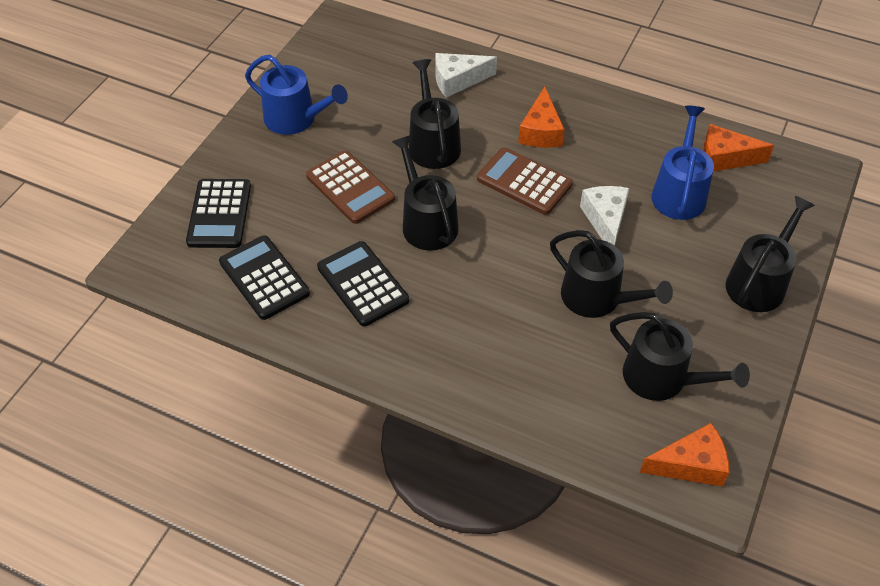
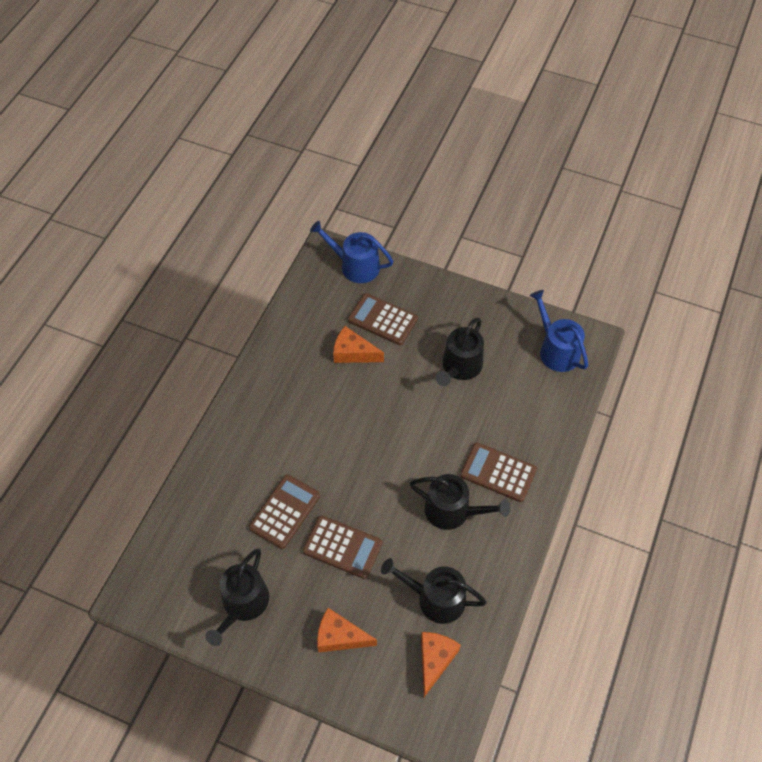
black calculator: 3 -> 0
black watering can: 5 -> 4
brown calculator: 2 -> 4
white cheese: 2 -> 0

